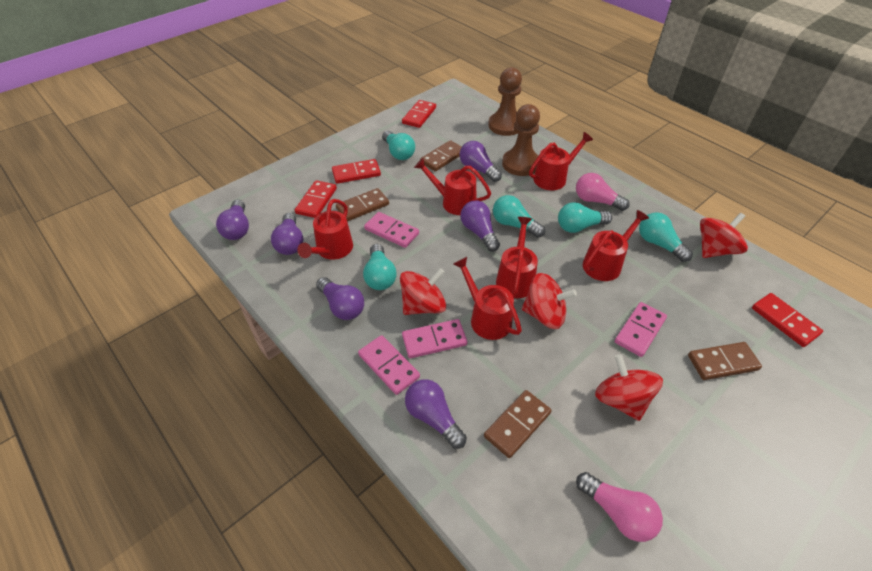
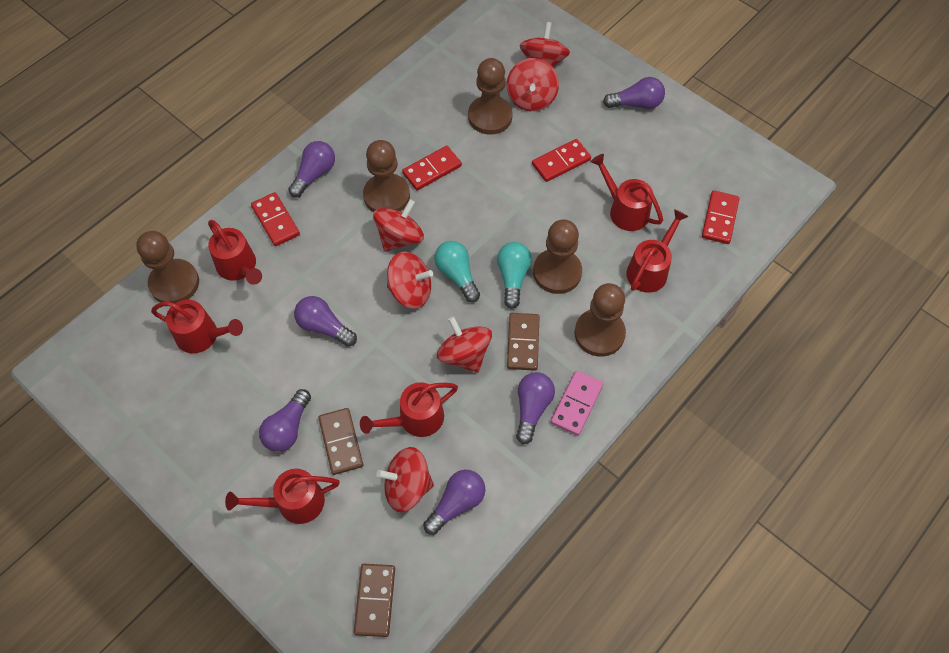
brown domino: 4 -> 3
brown pawn: 2 -> 5
pink domino: 4 -> 1
pink light bulb: 2 -> 0
red spinning top: 4 -> 6
turquoise light bulb: 5 -> 2

